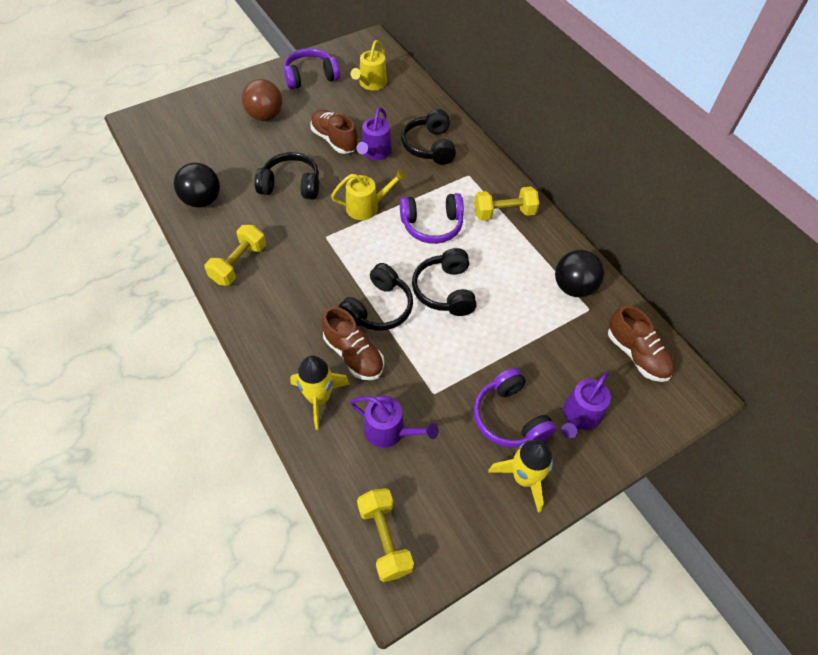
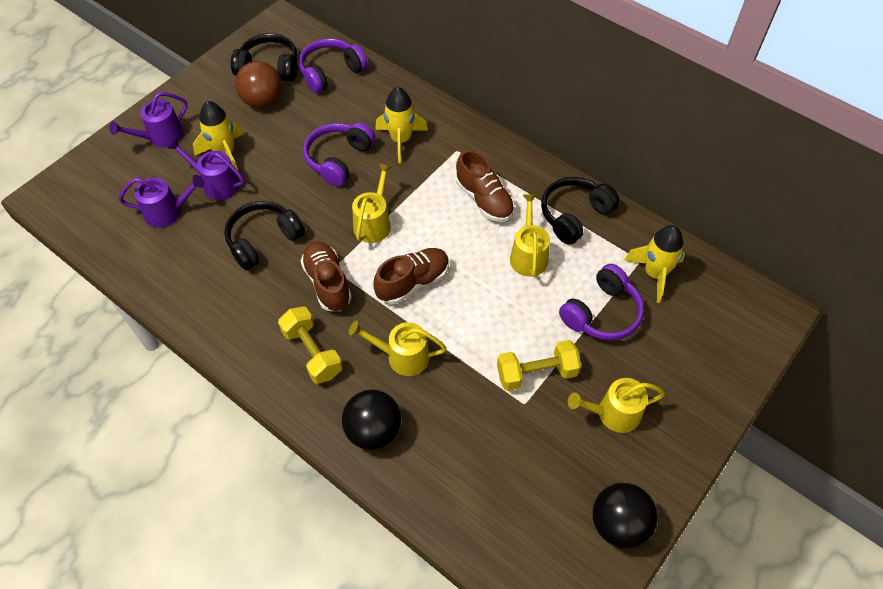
black headphones: 4 -> 3
yellow dumbbell: 3 -> 2
yellow rocket: 2 -> 3
yellow watering can: 2 -> 4

